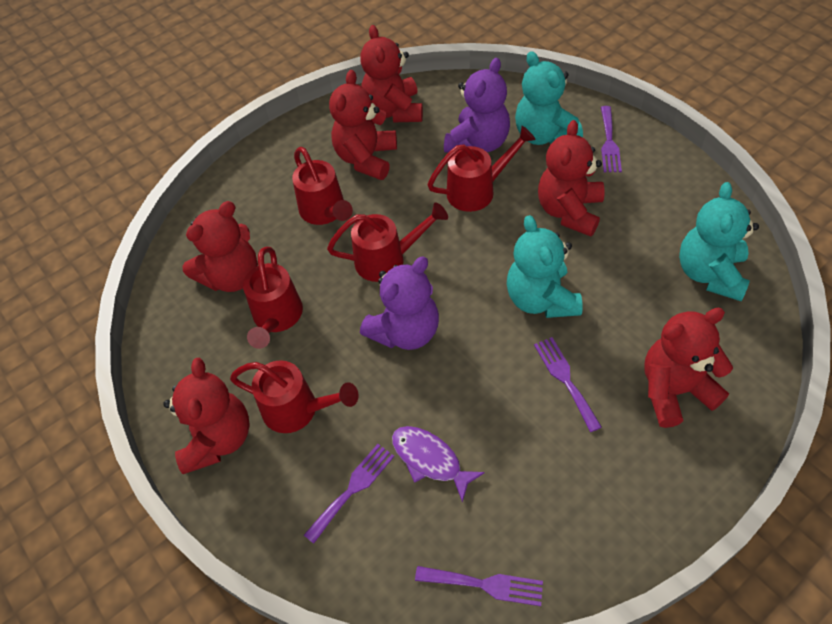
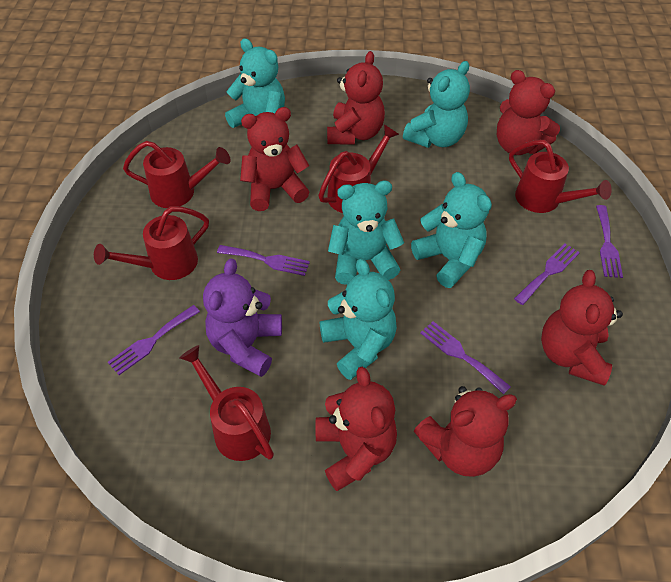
purple fish: 1 -> 0
purple fork: 4 -> 5
purple teddy bear: 2 -> 1
turquoise teddy bear: 3 -> 5

